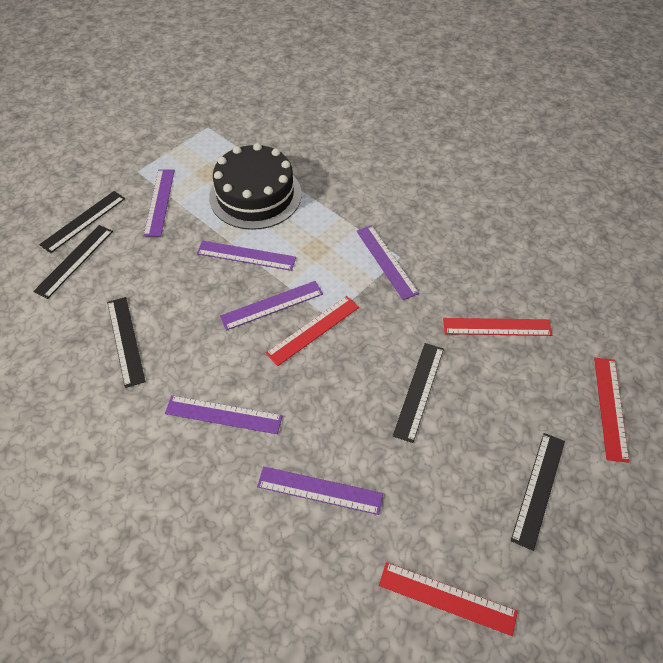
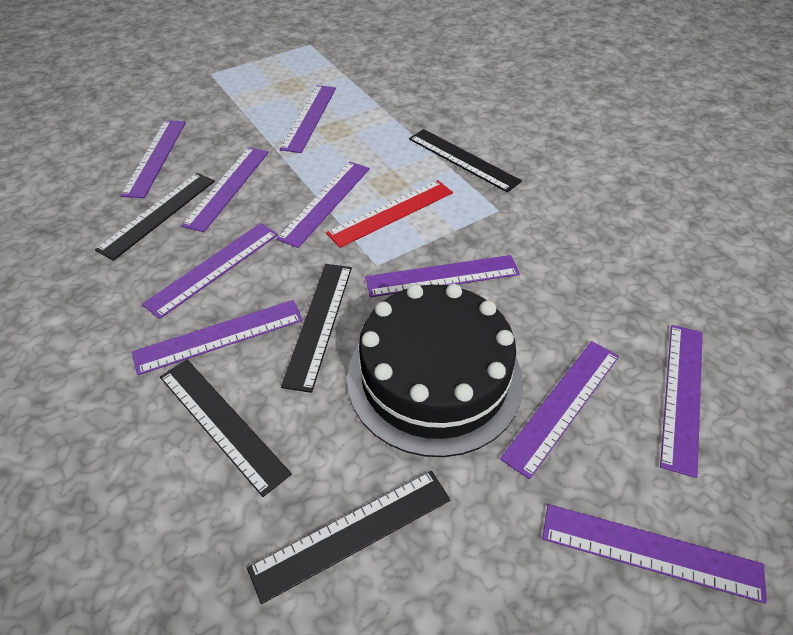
purple ruler: 6 -> 10
red ruler: 4 -> 1

